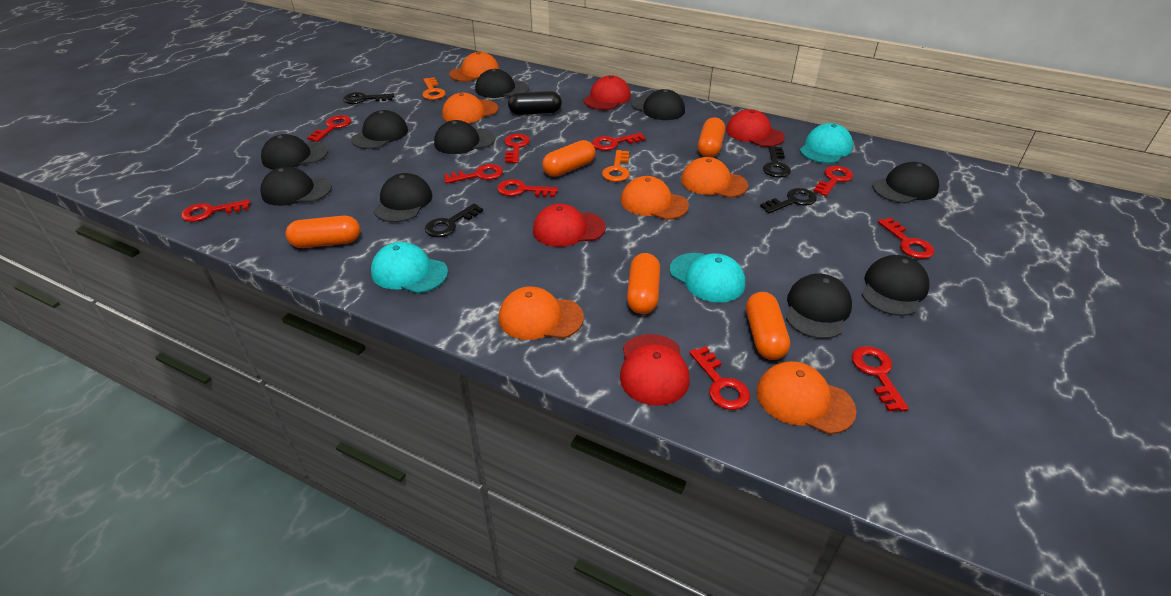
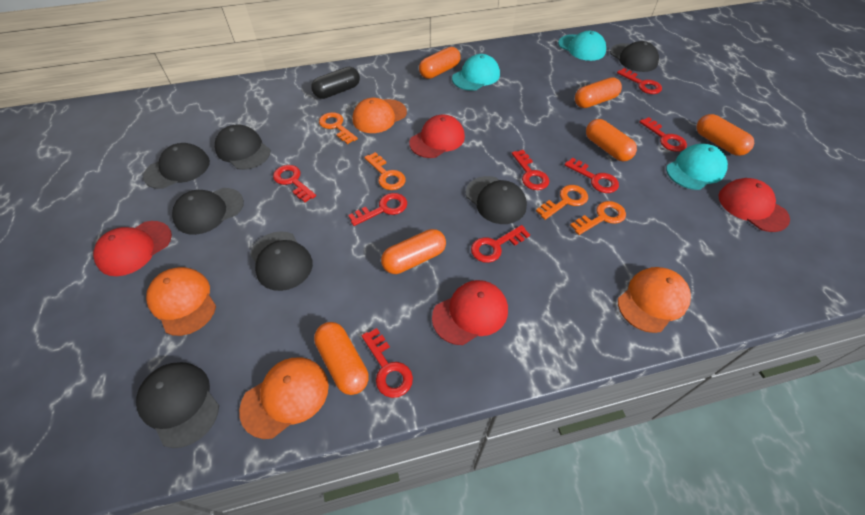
black cap: 10 -> 7
black key: 4 -> 0
orange cap: 6 -> 4
orange capsule: 5 -> 6
orange key: 2 -> 4
red key: 10 -> 8

